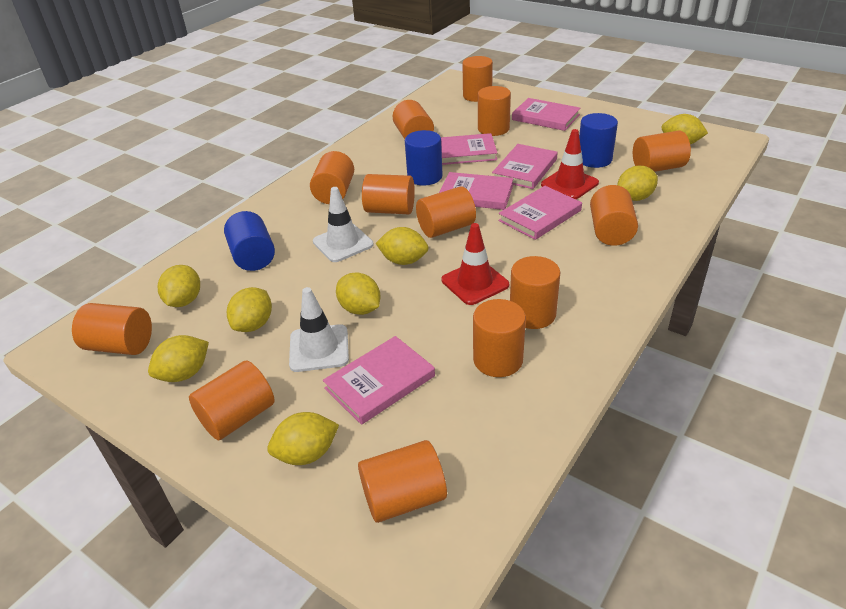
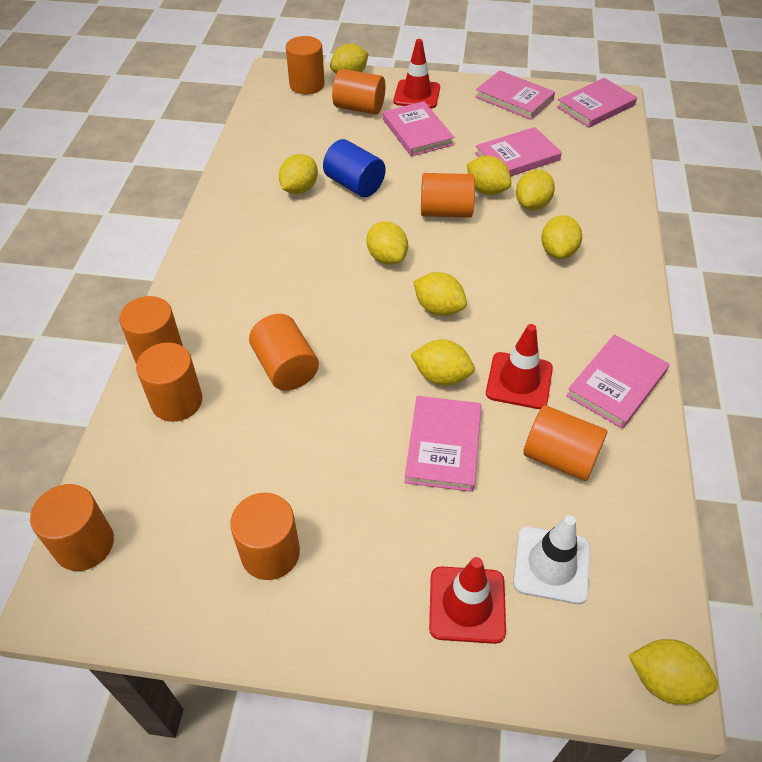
blue cylinder: 3 -> 1
orange cylinder: 13 -> 9
red traffic cone: 2 -> 3
white traffic cone: 2 -> 1
yellow lemon: 8 -> 9

